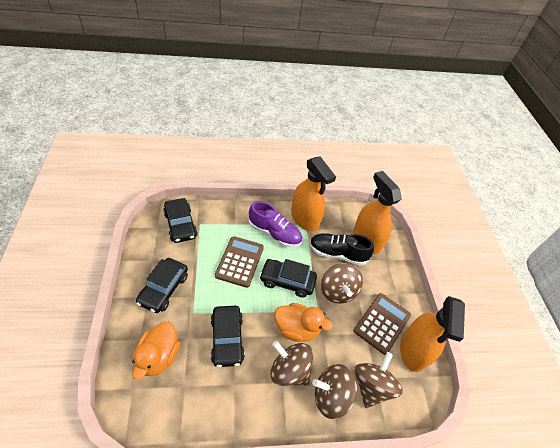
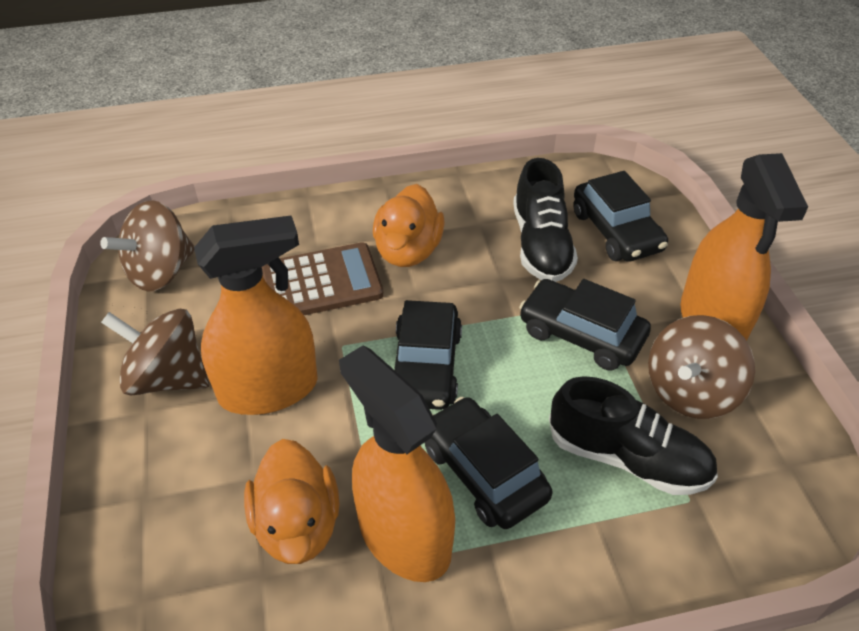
black shoe: 1 -> 2
brown calculator: 2 -> 1
brown spinning top: 4 -> 3
purple shoe: 1 -> 0

